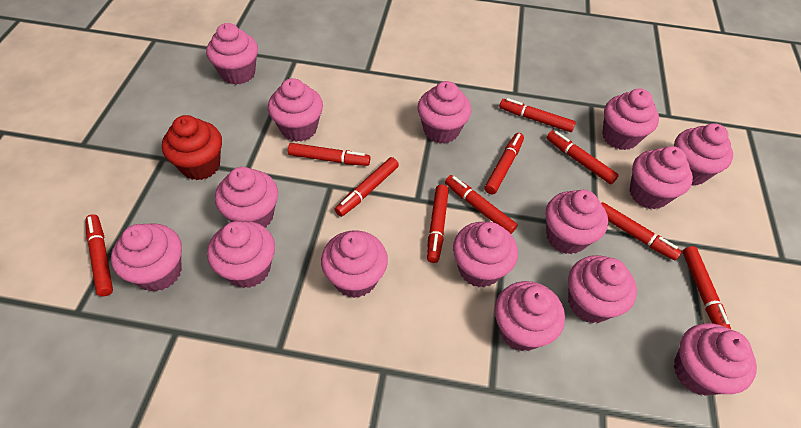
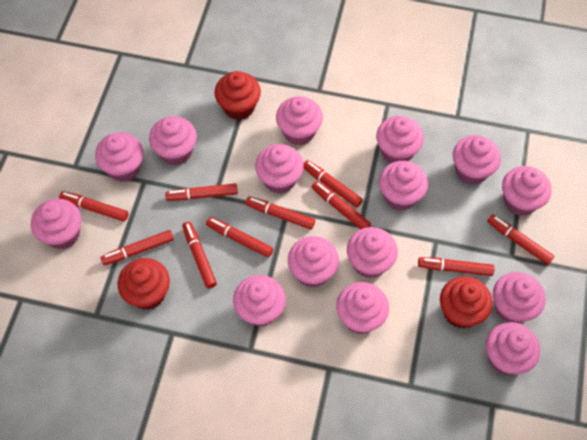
red cupcake: 1 -> 3

